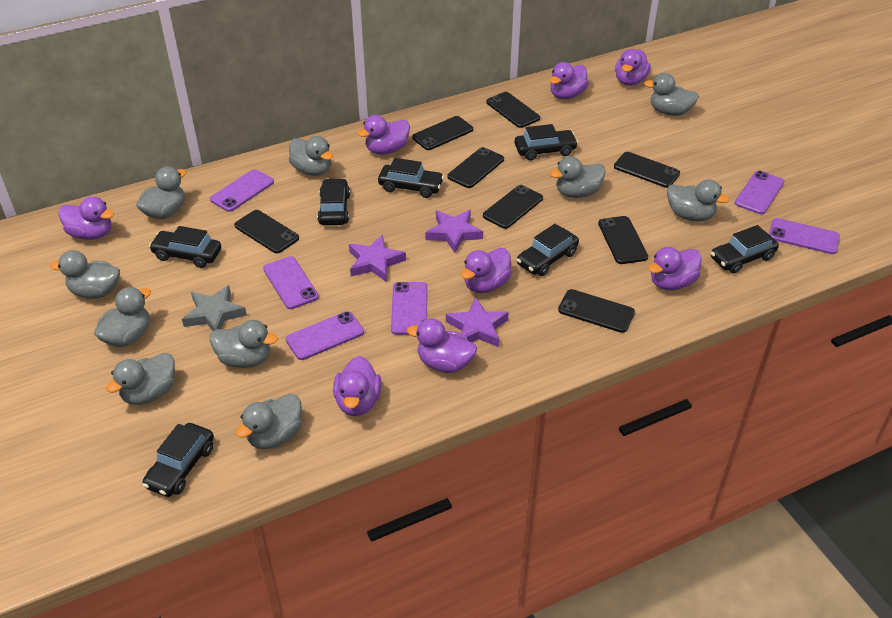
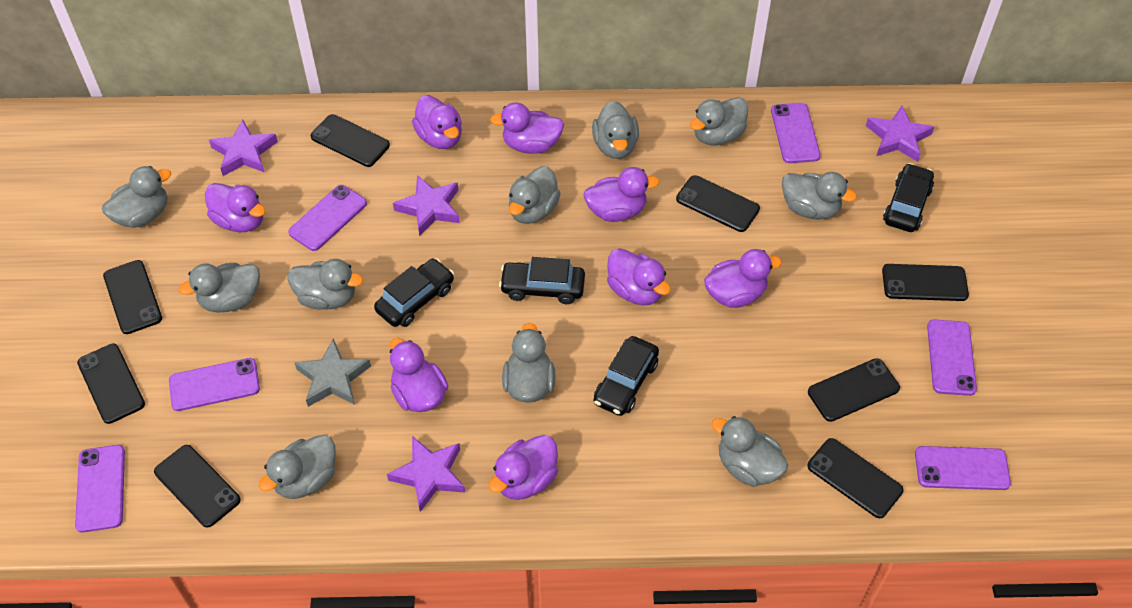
black car: 7 -> 4
purple star: 3 -> 4

